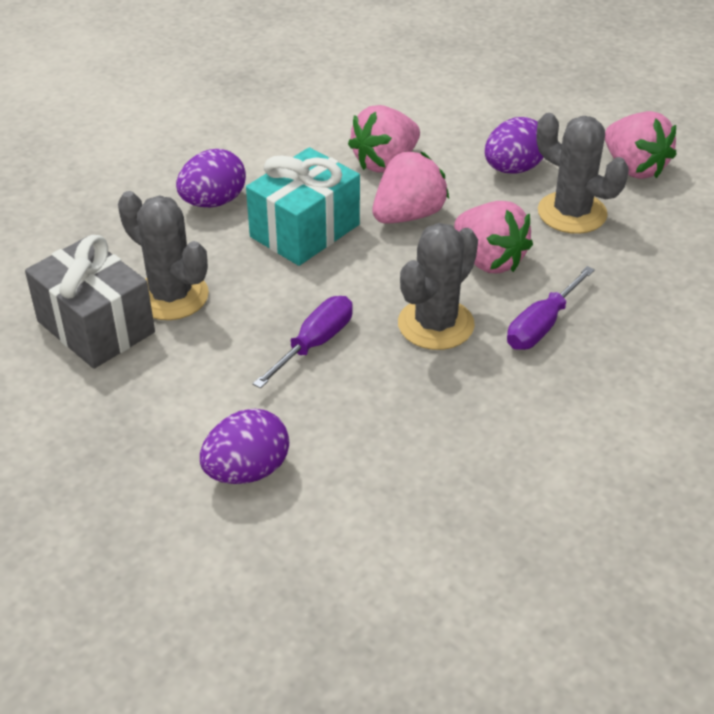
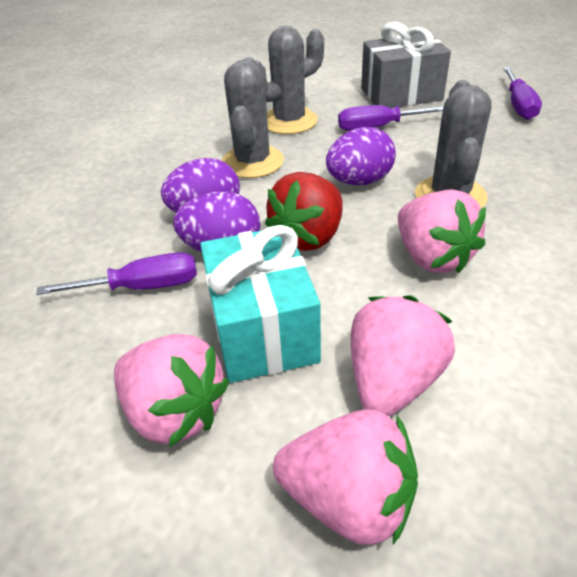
purple screwdriver: 2 -> 3
red strawberry: 0 -> 1

